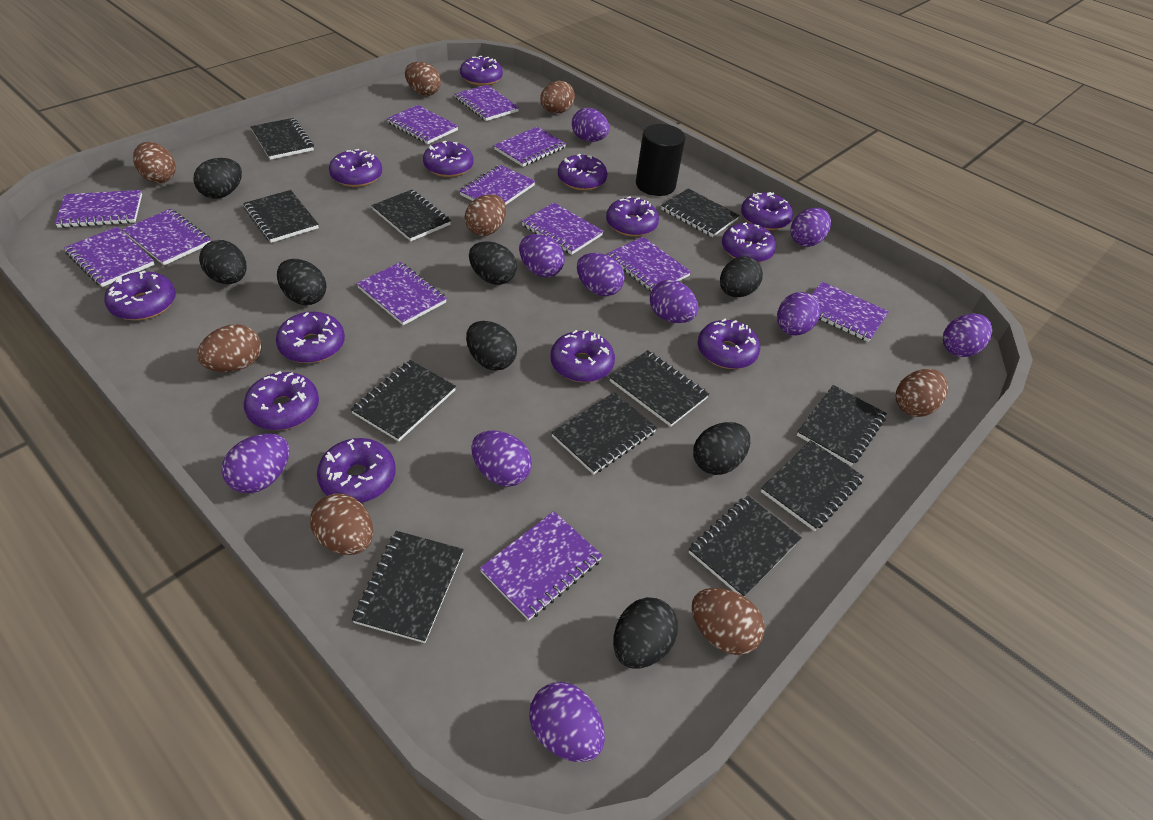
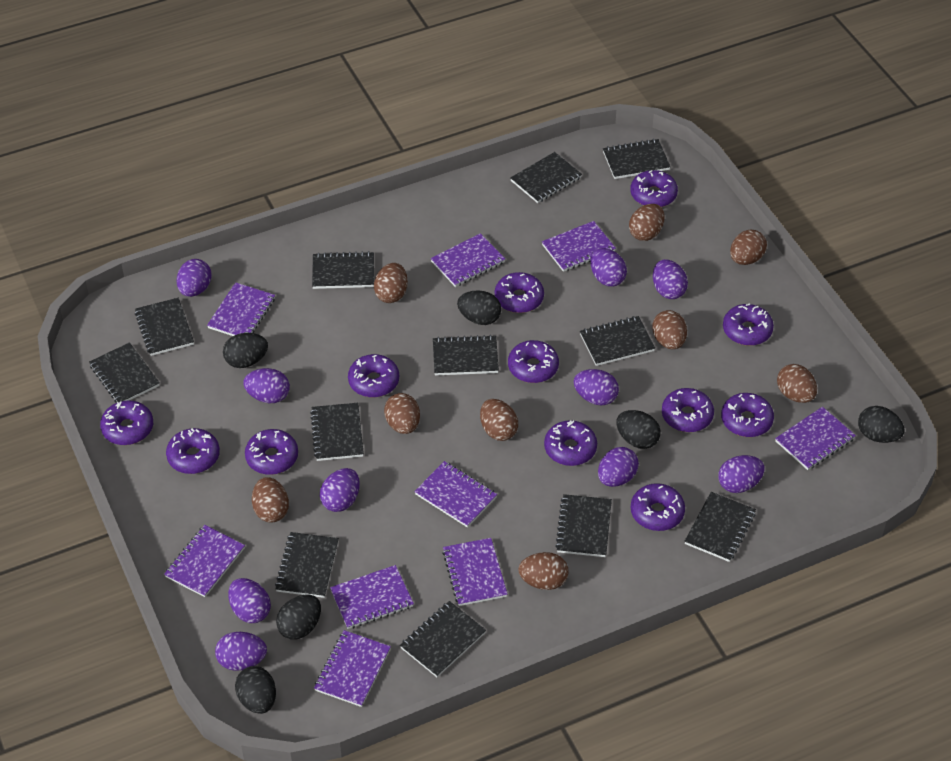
black cylinder: 1 -> 0
black egg: 8 -> 6
black notebook: 11 -> 12
brown egg: 8 -> 9
purple donut: 13 -> 12
purple notebook: 12 -> 9

